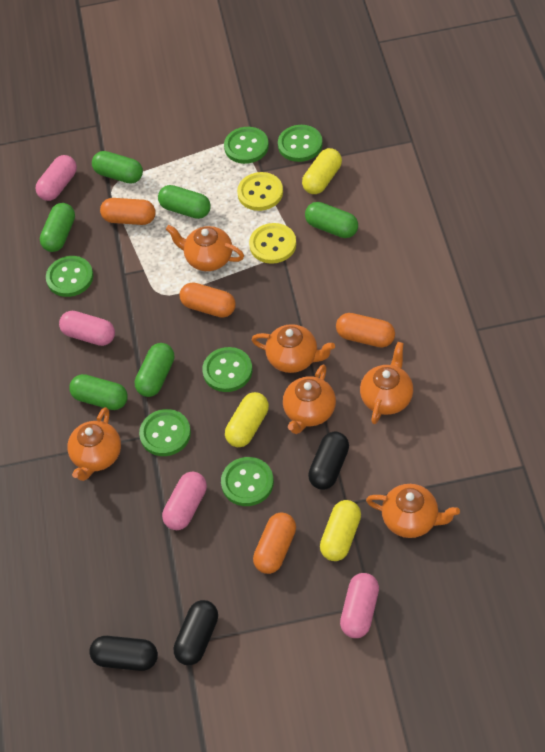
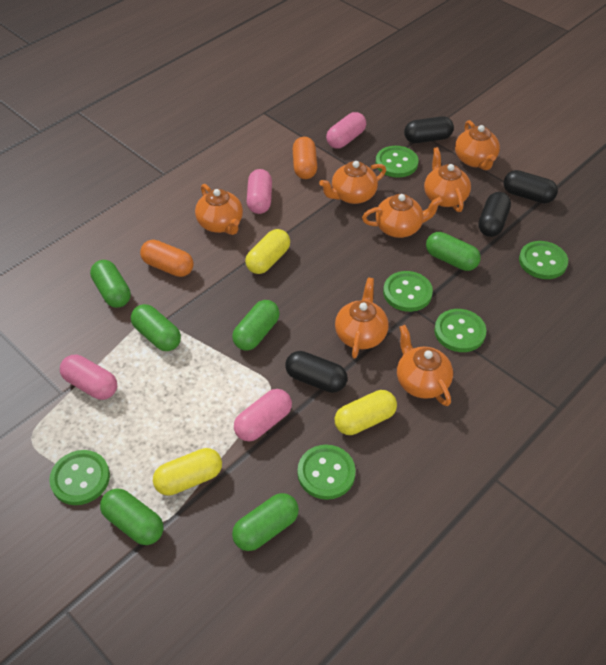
black capsule: 3 -> 4
orange capsule: 4 -> 2
orange teapot: 6 -> 7
yellow button: 2 -> 0

